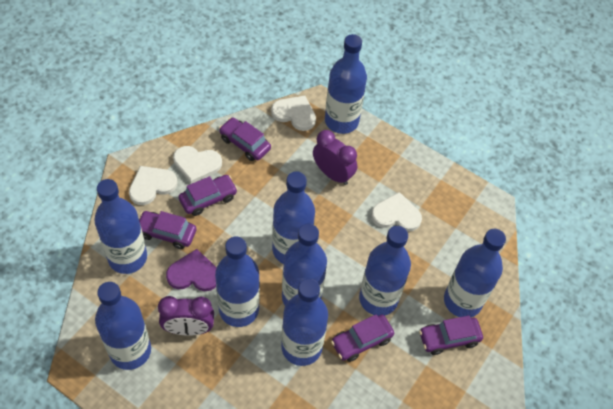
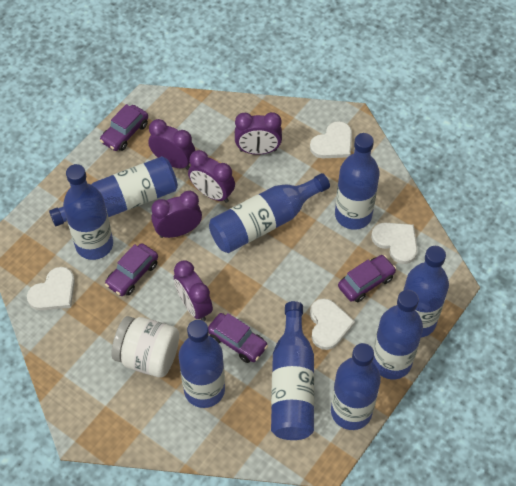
purple car: 5 -> 4
purple clock: 2 -> 5
purple heart: 1 -> 0
white jar: 0 -> 1

